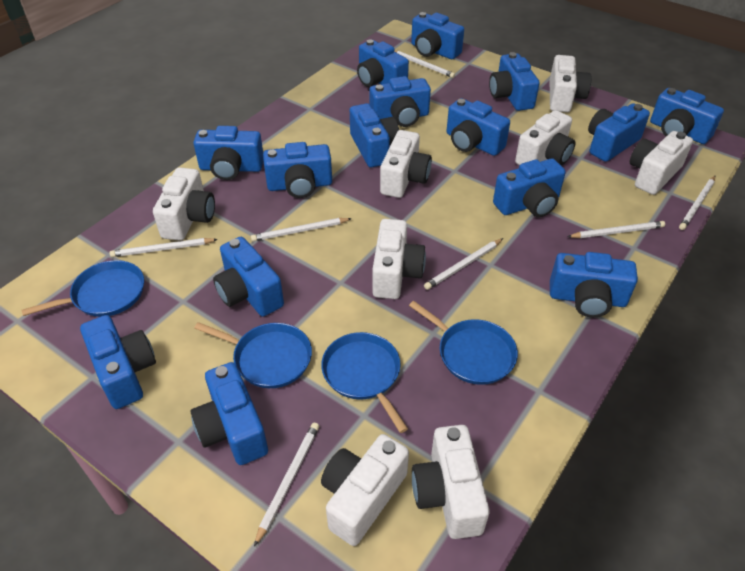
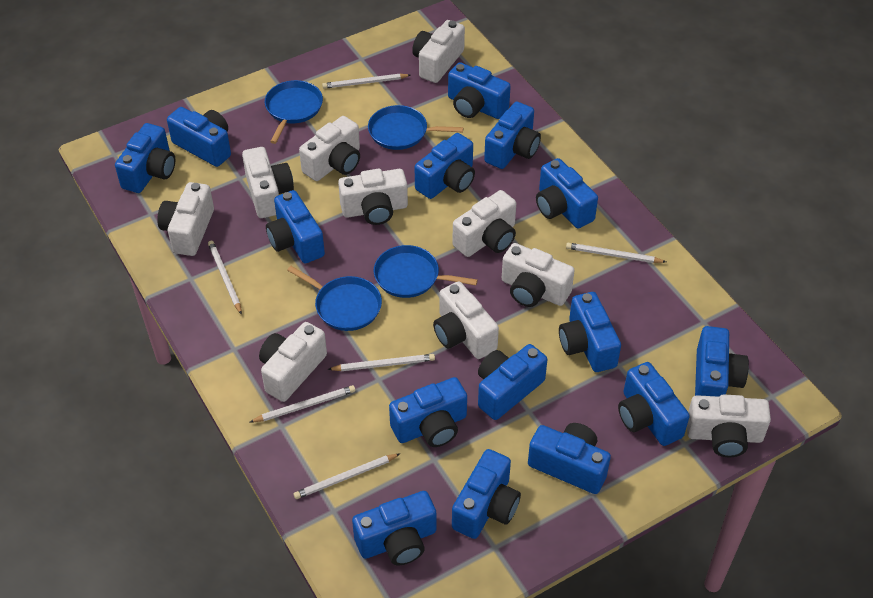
white camera: 8 -> 10
white pencil: 7 -> 6

